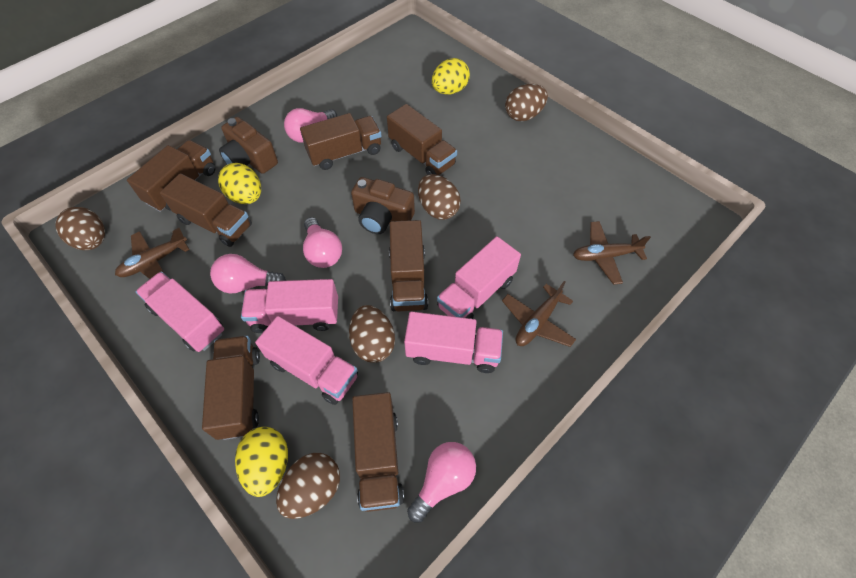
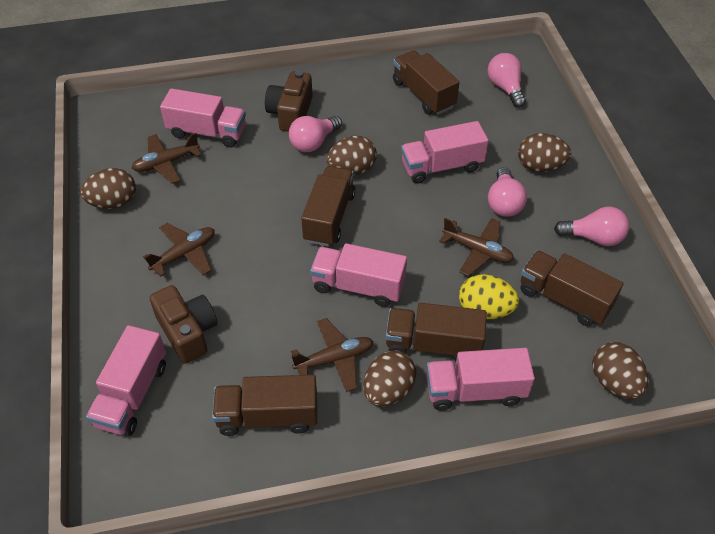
brown plane: 3 -> 4
brown truck: 7 -> 5
yellow egg: 3 -> 1

